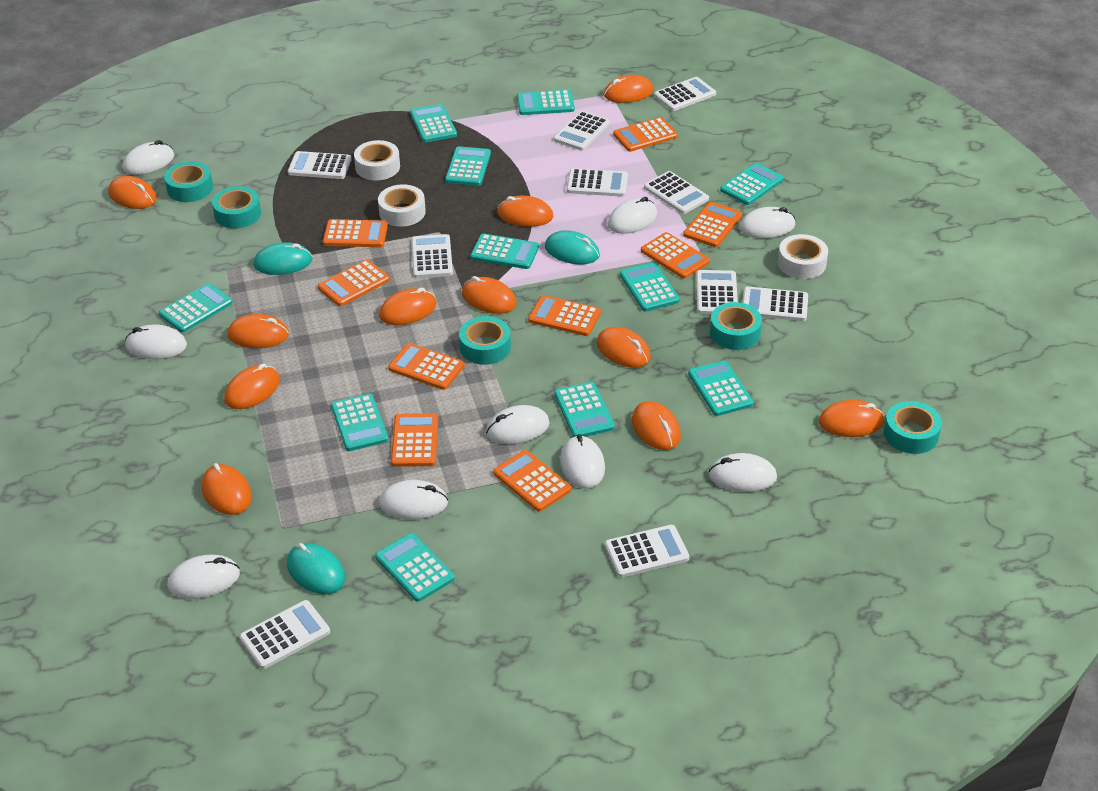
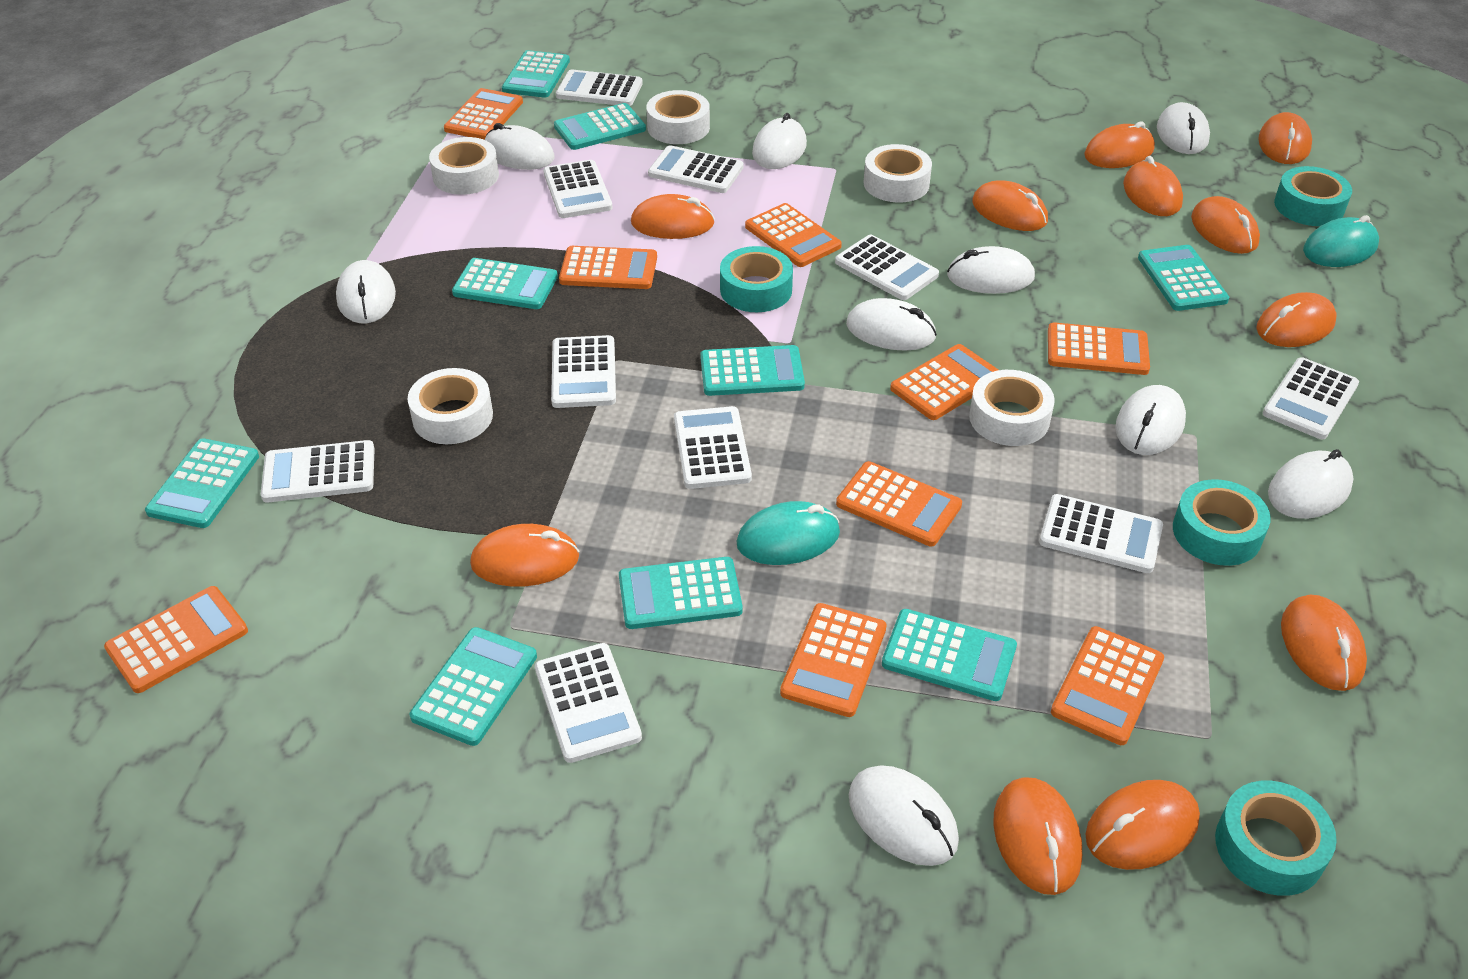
turquoise calculator: 11 -> 9
turquoise mouse: 3 -> 2
turquoise tape: 5 -> 4
white tape: 3 -> 5

